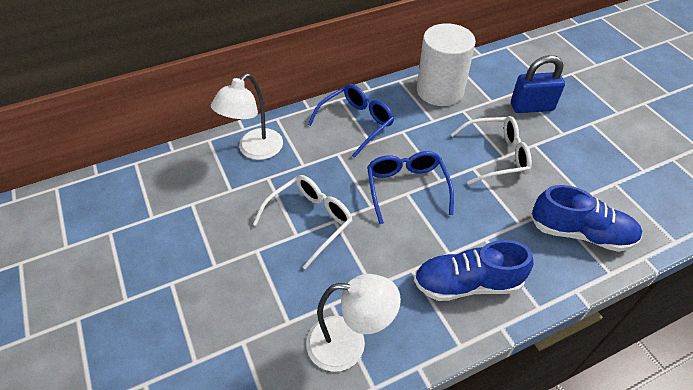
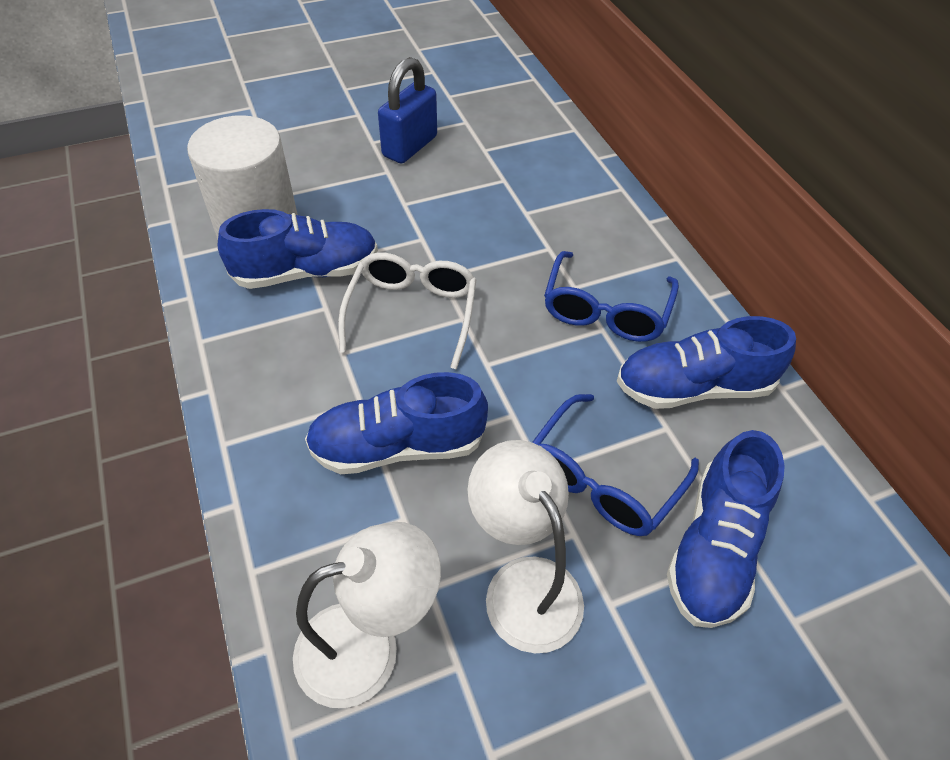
blue shoe: 2 -> 4
white glasses: 2 -> 1

